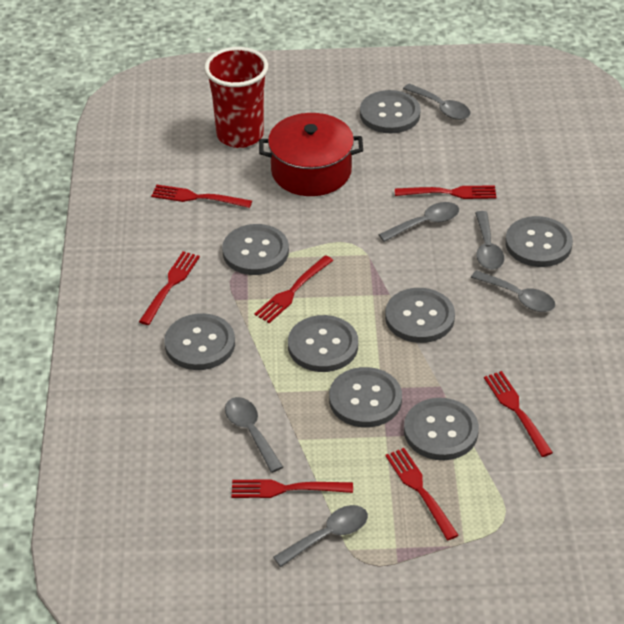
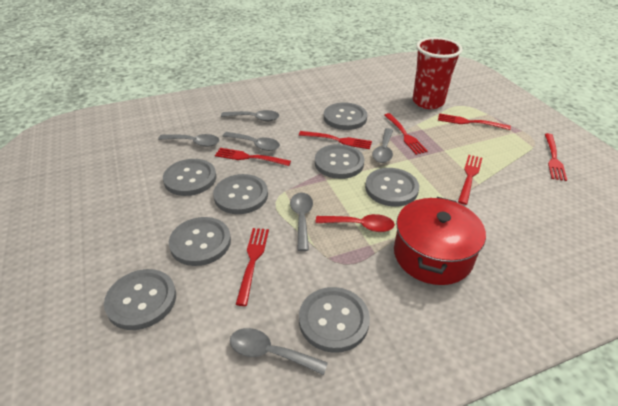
red spoon: 0 -> 1

